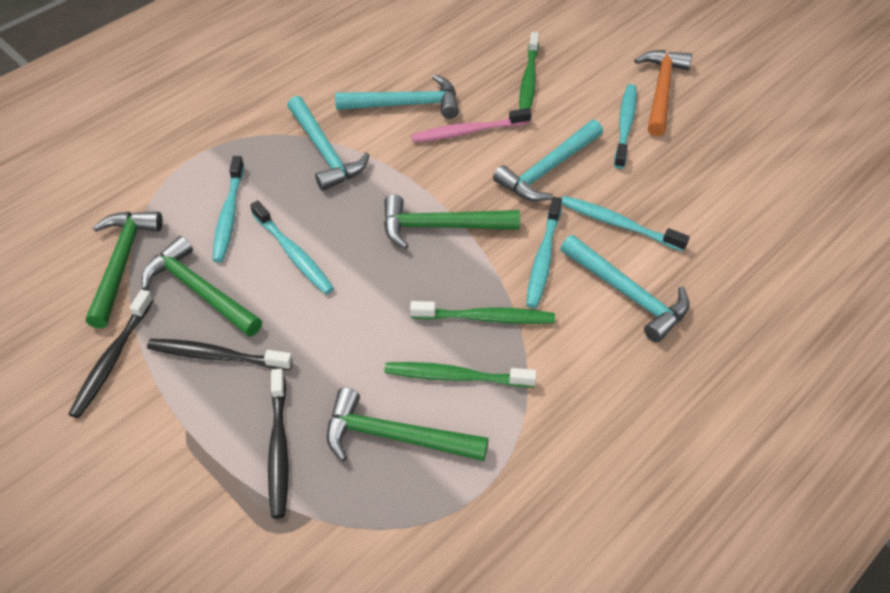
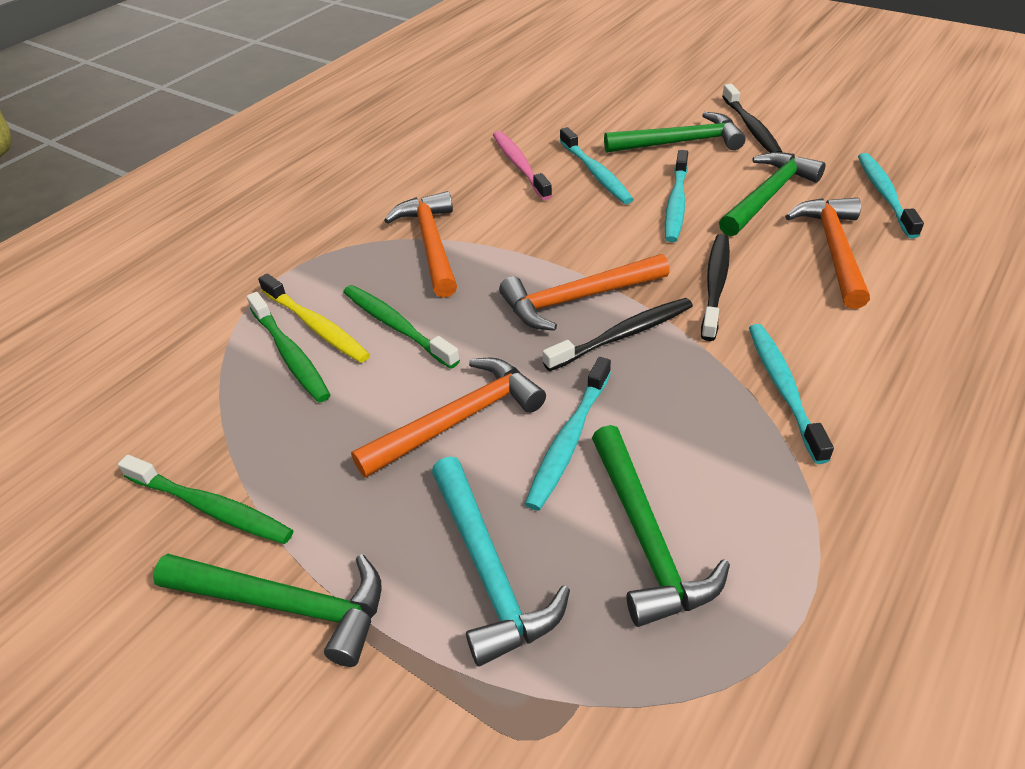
orange hammer: 1 -> 4
turquoise hammer: 4 -> 1
yellow toothbrush: 0 -> 1

